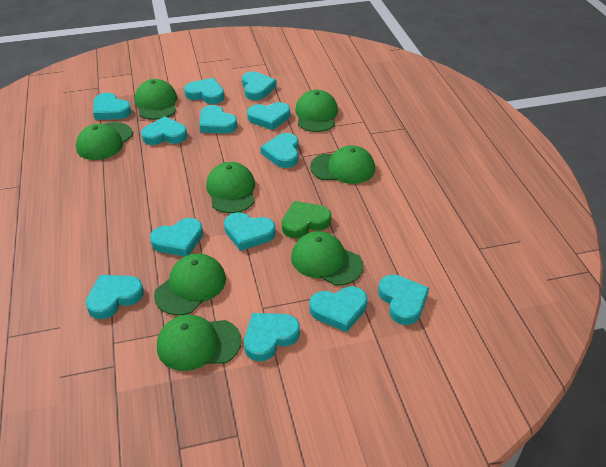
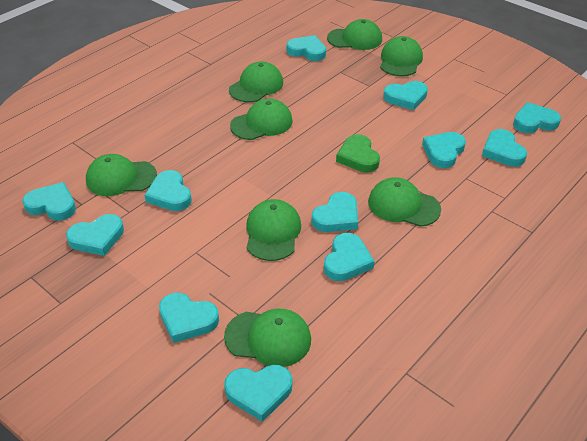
turquoise heart: 13 -> 12

